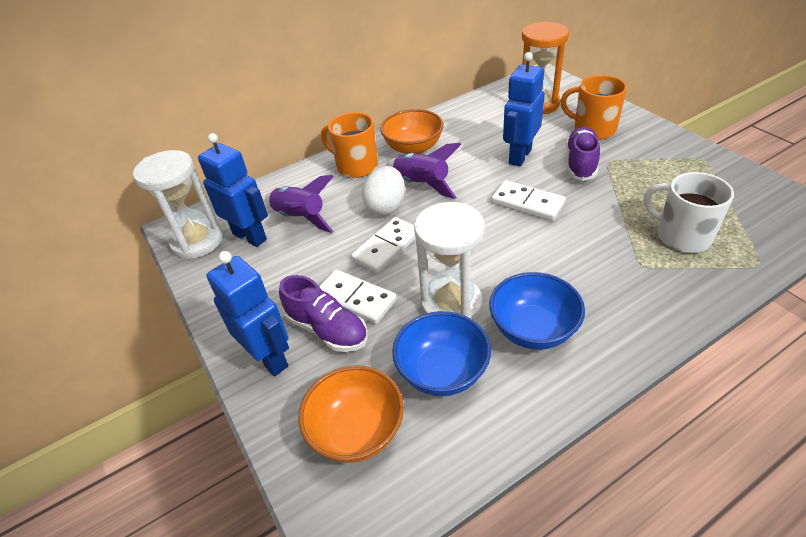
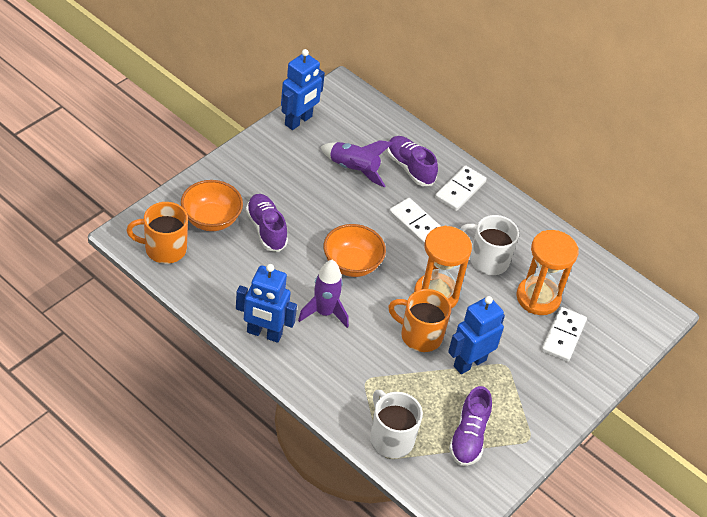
blue bowl: 2 -> 0
orange hourglass: 1 -> 2
purple shoe: 2 -> 3
white egg: 1 -> 0
white hourglass: 2 -> 0
white mug: 1 -> 2

